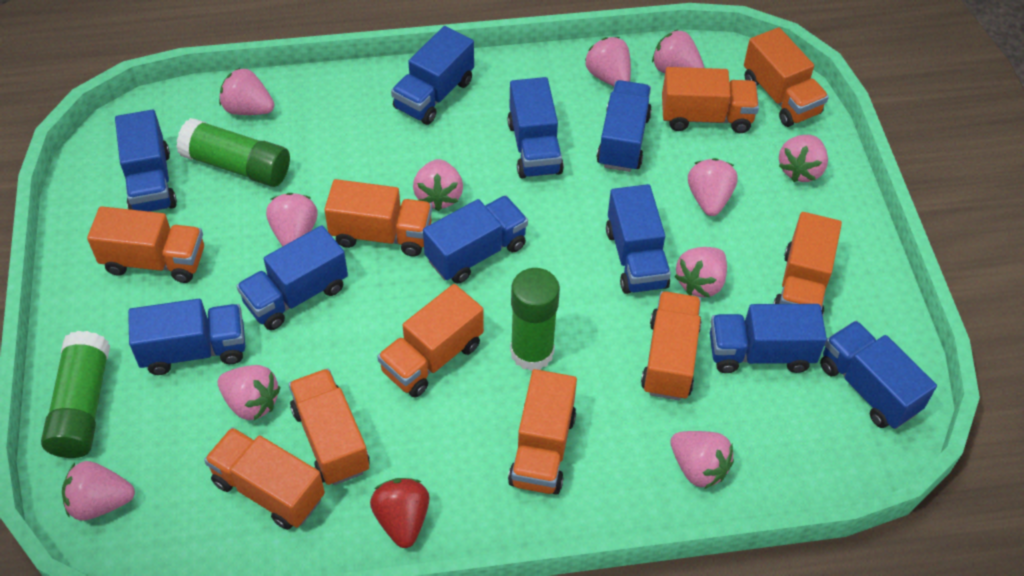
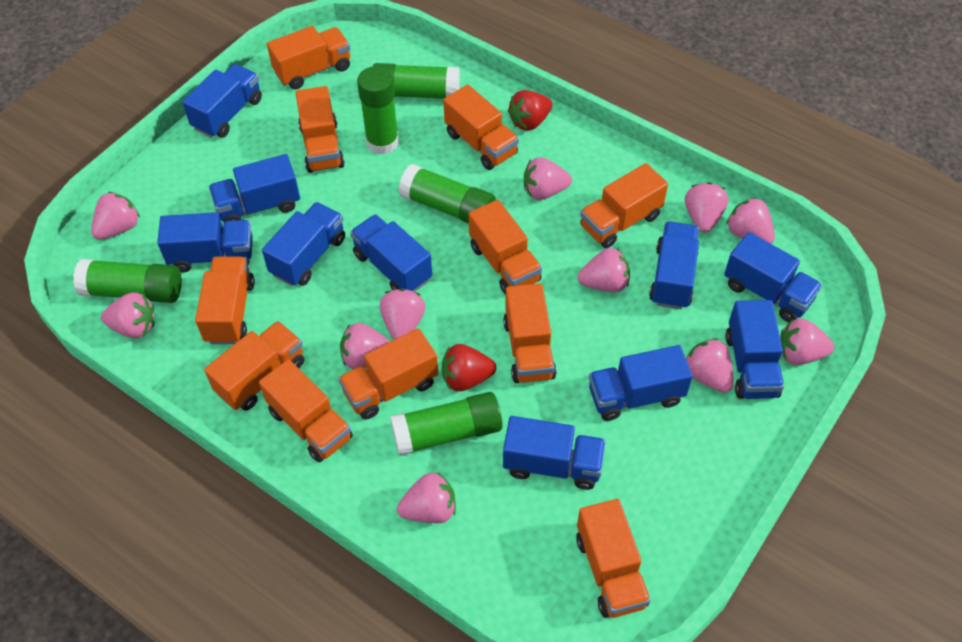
green glue stick: 3 -> 5
orange truck: 10 -> 11
red strawberry: 1 -> 2

